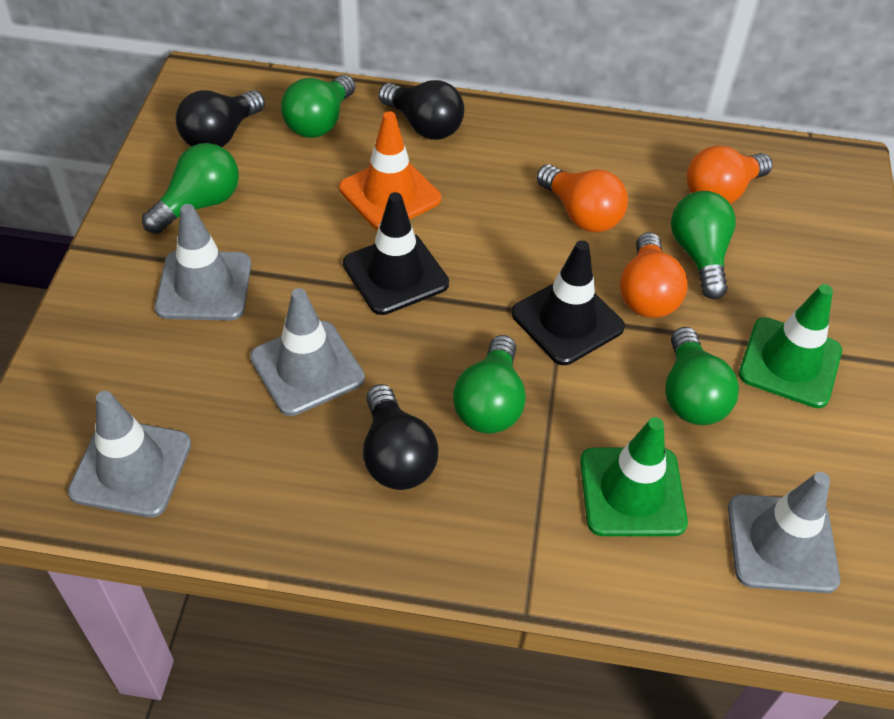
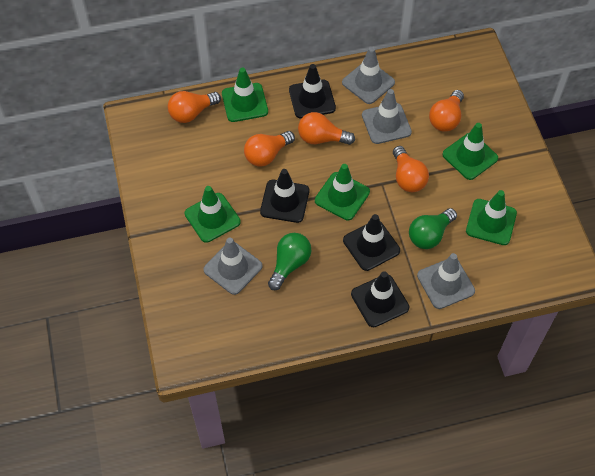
black light bulb: 3 -> 0
black traffic cone: 2 -> 4
green light bulb: 5 -> 2
green traffic cone: 2 -> 5
orange light bulb: 3 -> 5
orange traffic cone: 1 -> 0

